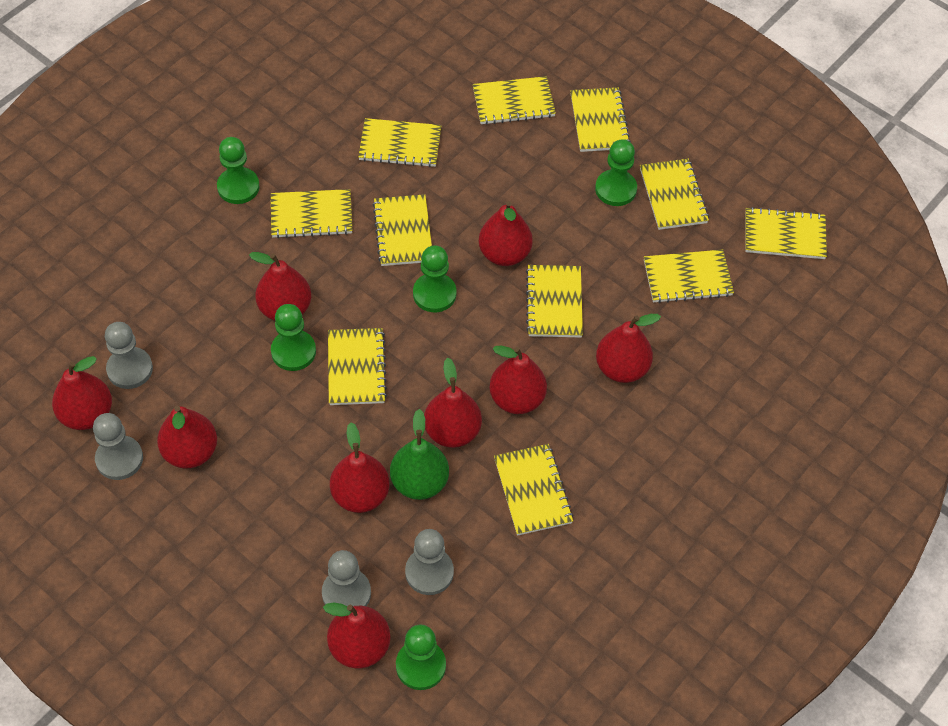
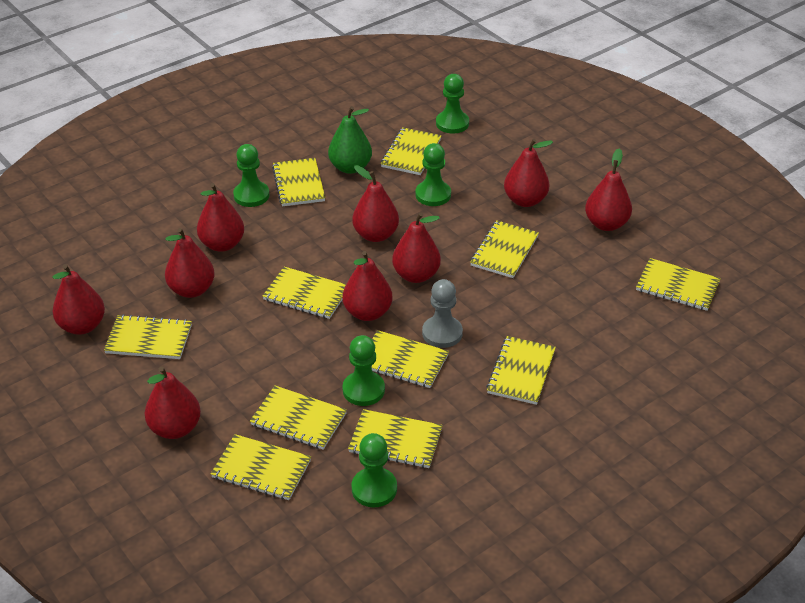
grey pawn: 4 -> 1

